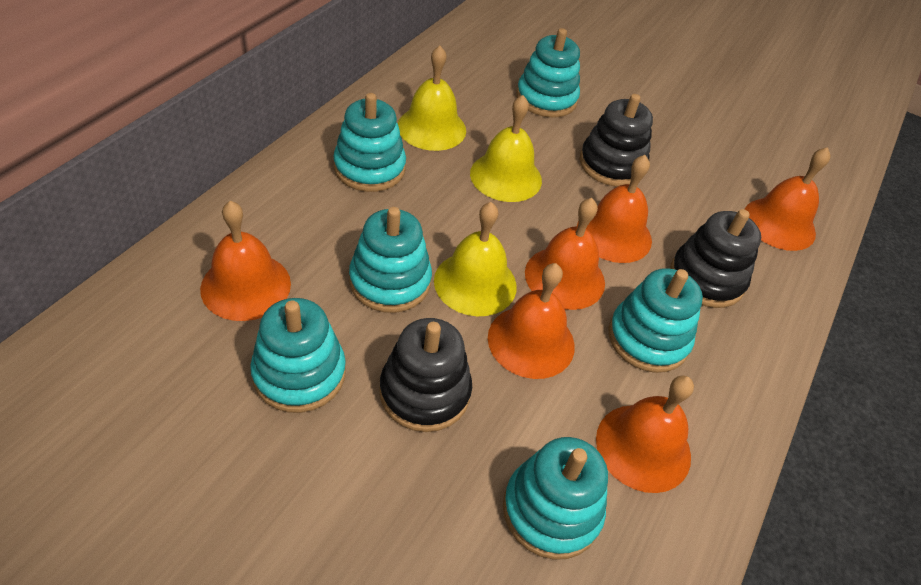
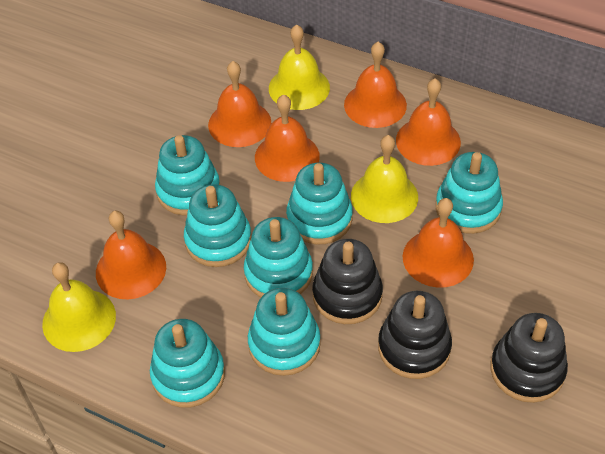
turquoise stacking toy: 6 -> 7

